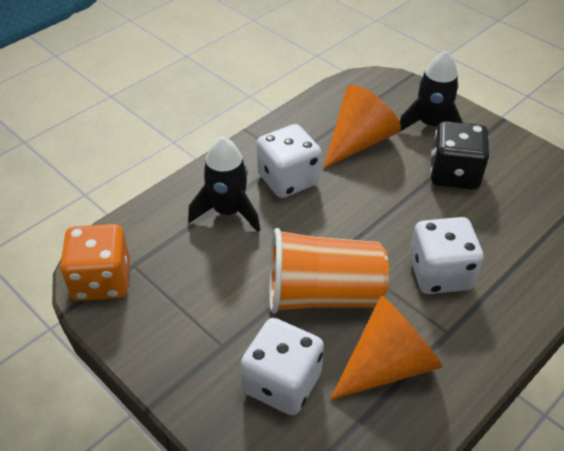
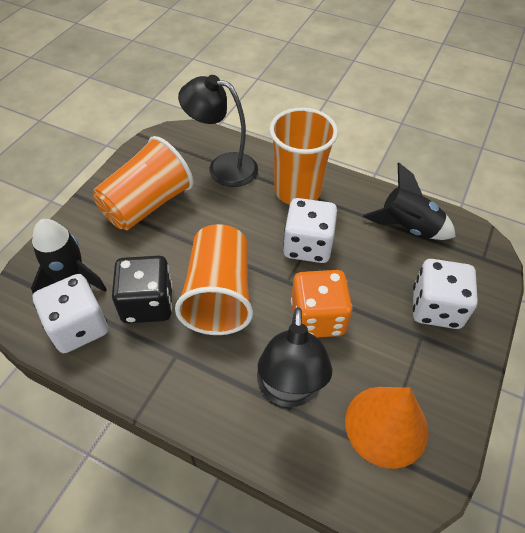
black lamp: 0 -> 2
orange cone: 2 -> 1
orange cup: 1 -> 3

